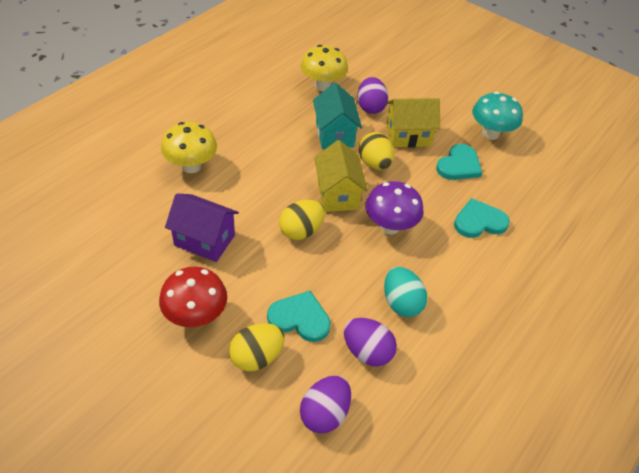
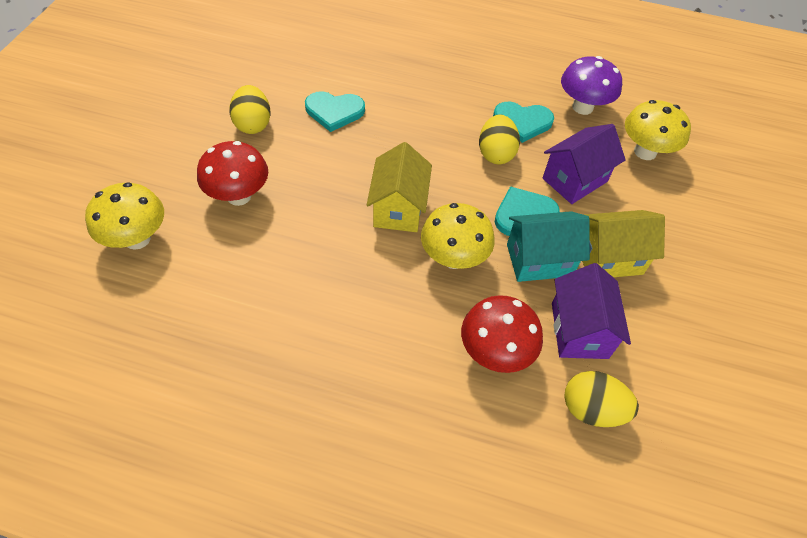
purple egg: 3 -> 0
purple house: 1 -> 2
red mushroom: 1 -> 2
turquoise egg: 1 -> 0
turquoise mushroom: 1 -> 0
yellow mushroom: 2 -> 3

